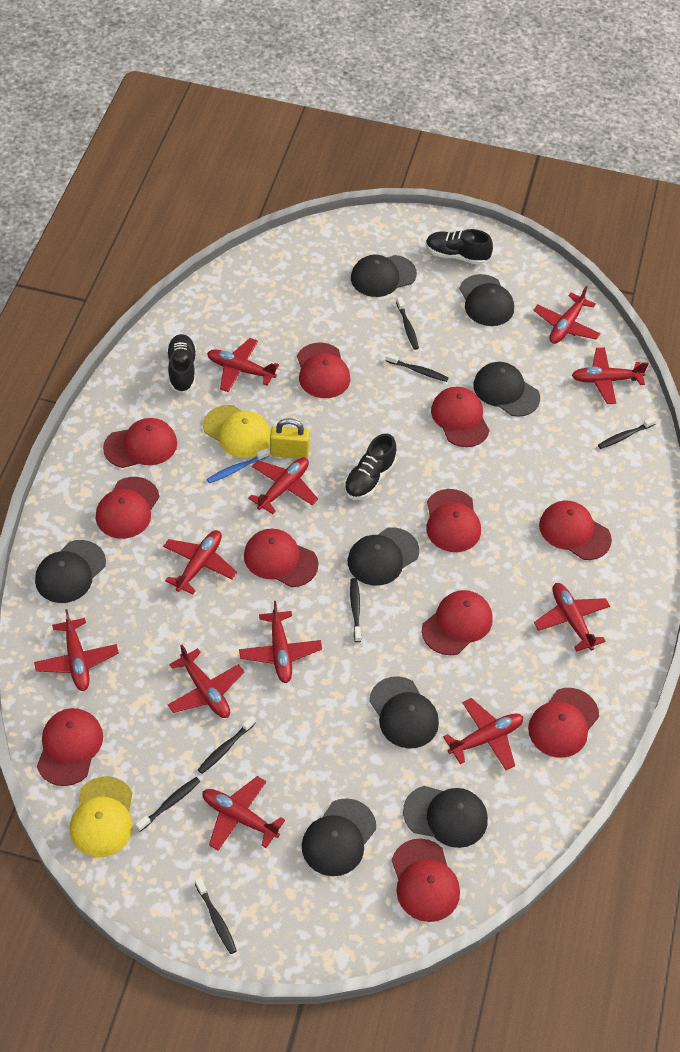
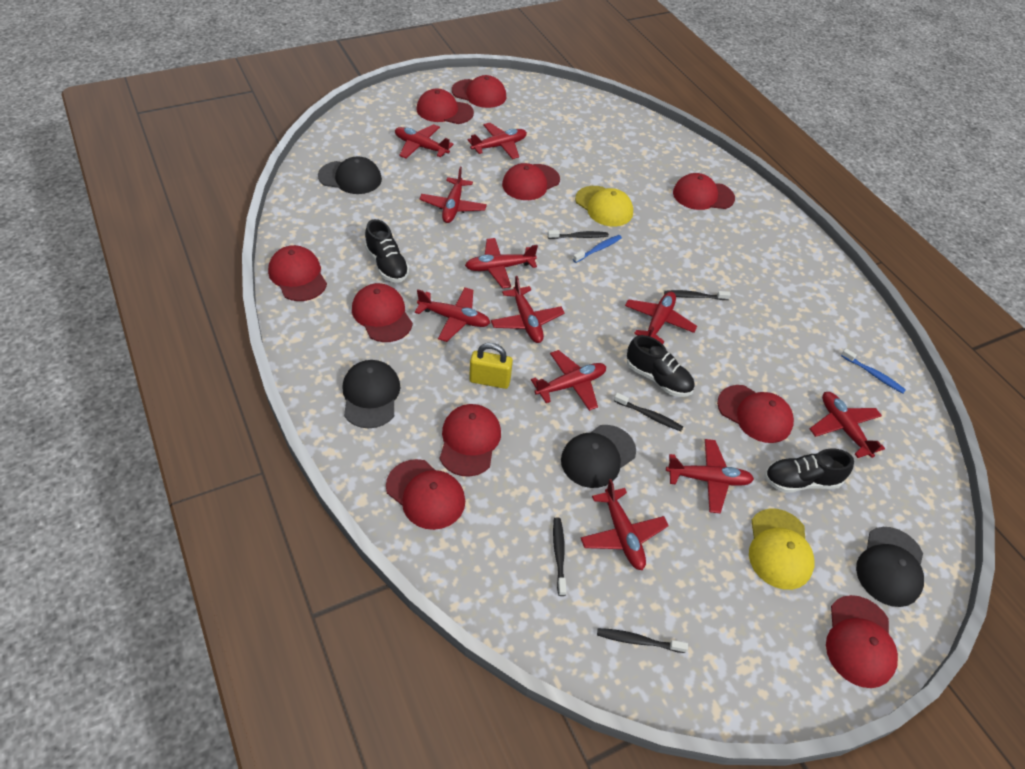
black cap: 8 -> 4
black toothbrush: 7 -> 5
blue toothbrush: 1 -> 2
red cap: 11 -> 10

